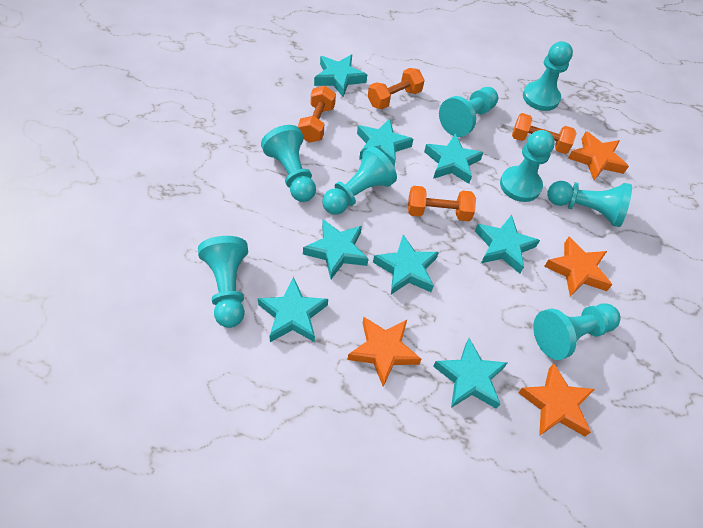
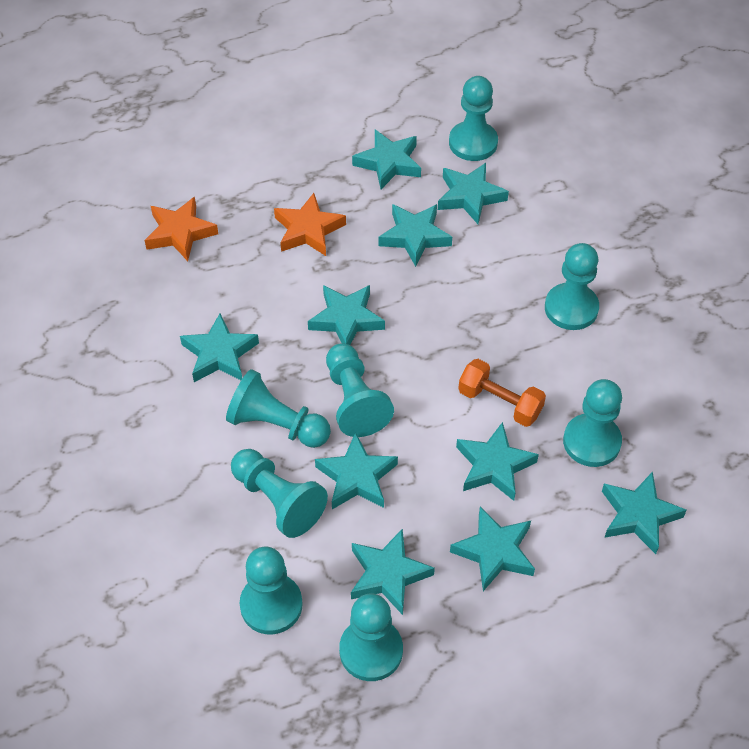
orange dumbbell: 4 -> 1
orange star: 4 -> 2
turquoise star: 8 -> 10

